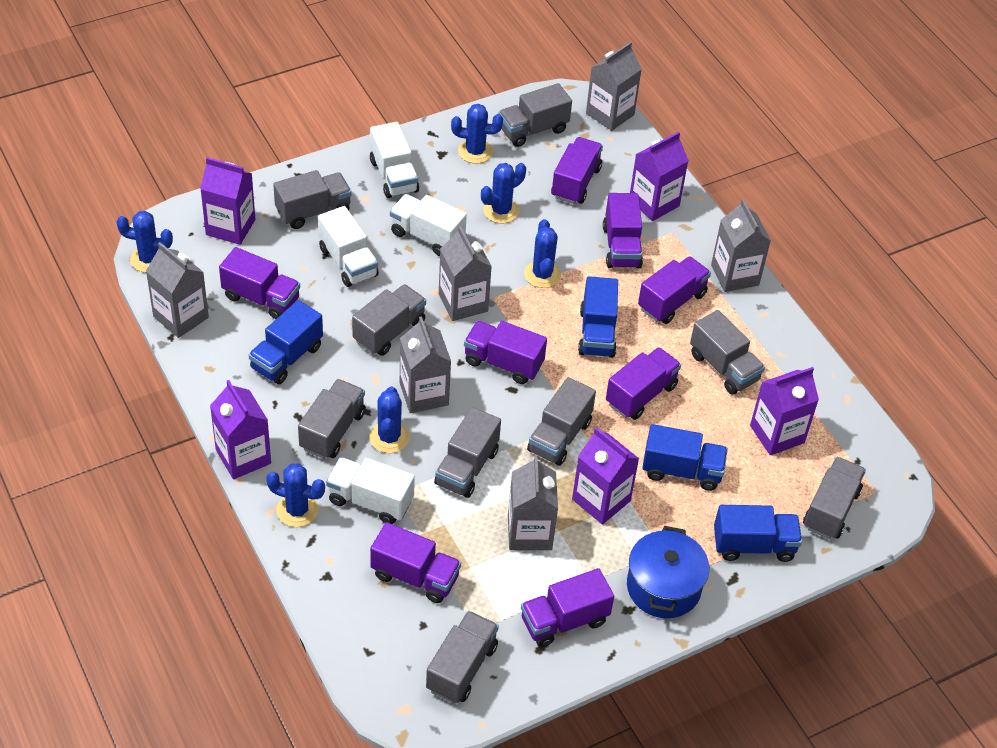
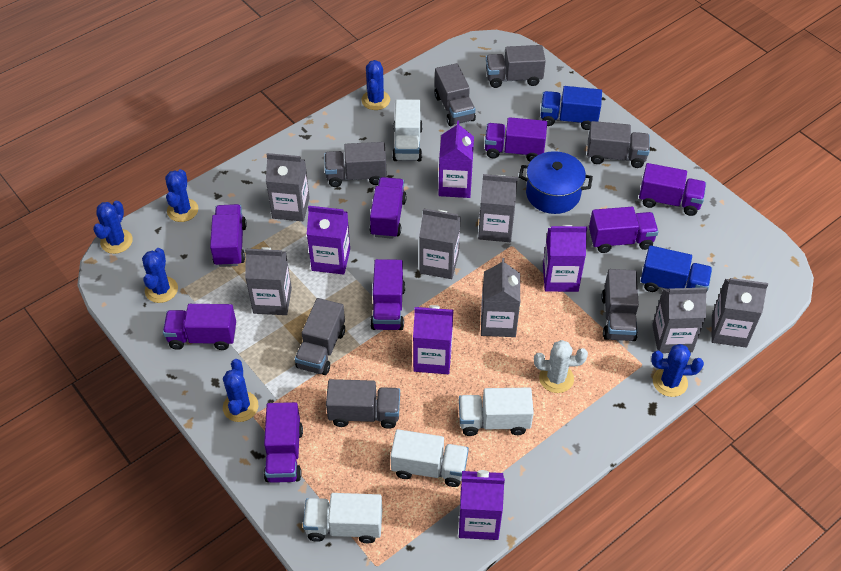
blue truck: 4 -> 2
grey carton: 6 -> 7
grey truck: 9 -> 7
white cactus: 0 -> 1

